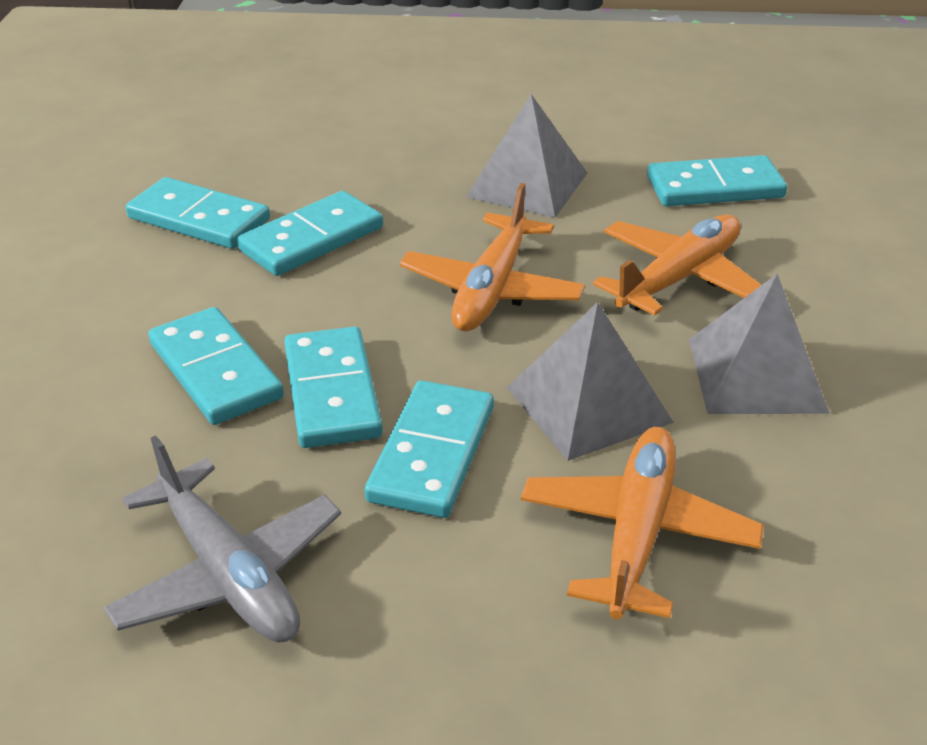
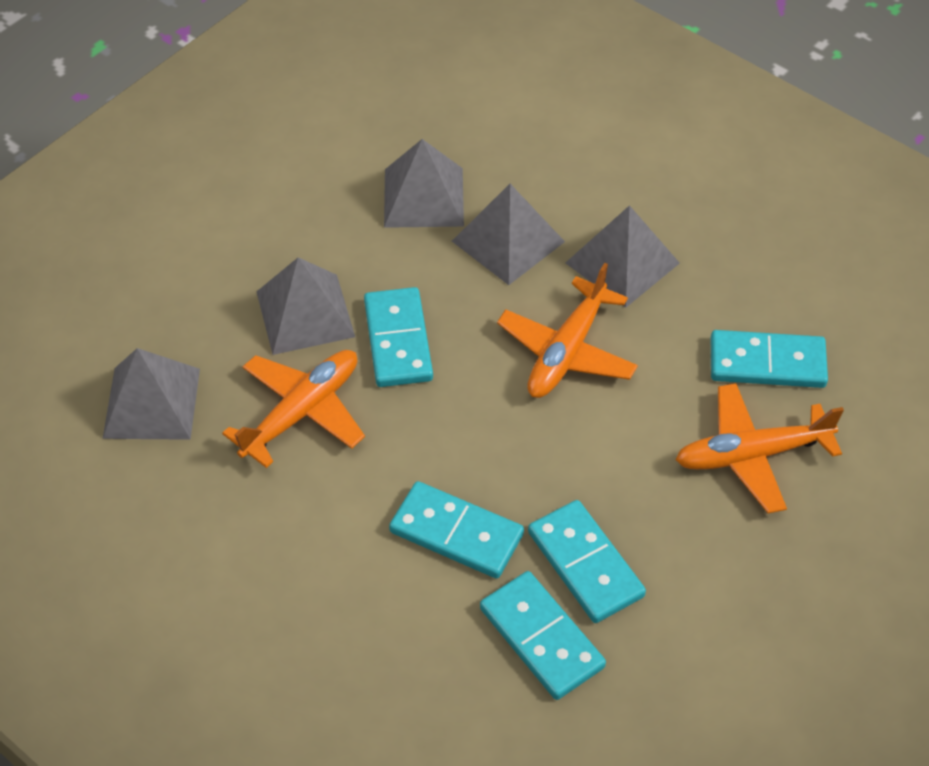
grey plane: 1 -> 0
grey pyramid: 3 -> 5
turquoise domino: 6 -> 5

